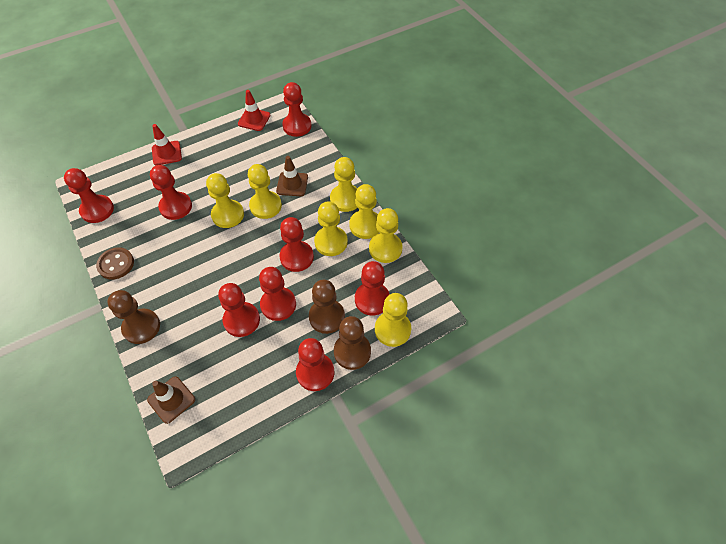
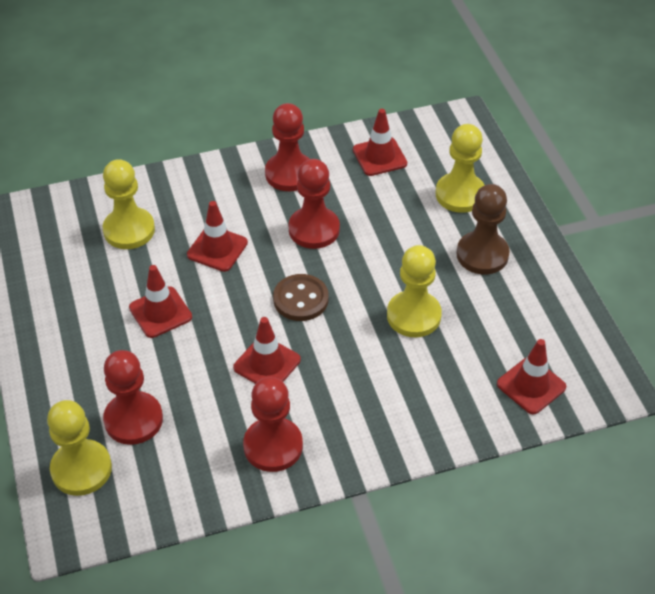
brown pawn: 3 -> 1
brown traffic cone: 2 -> 0
red pawn: 8 -> 4
red traffic cone: 2 -> 5
yellow pawn: 7 -> 4

